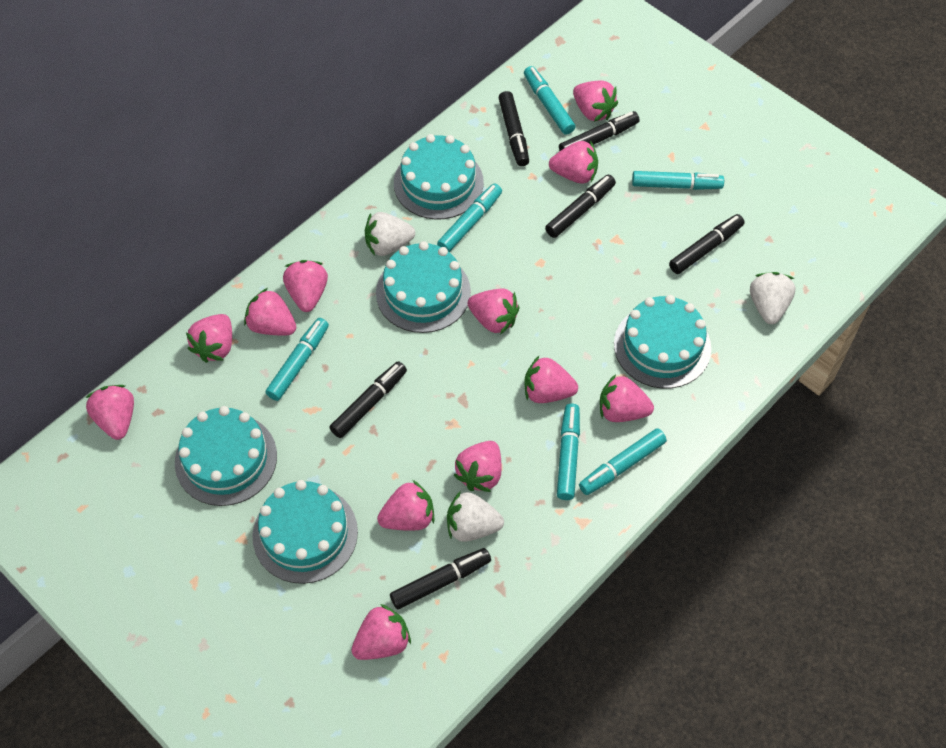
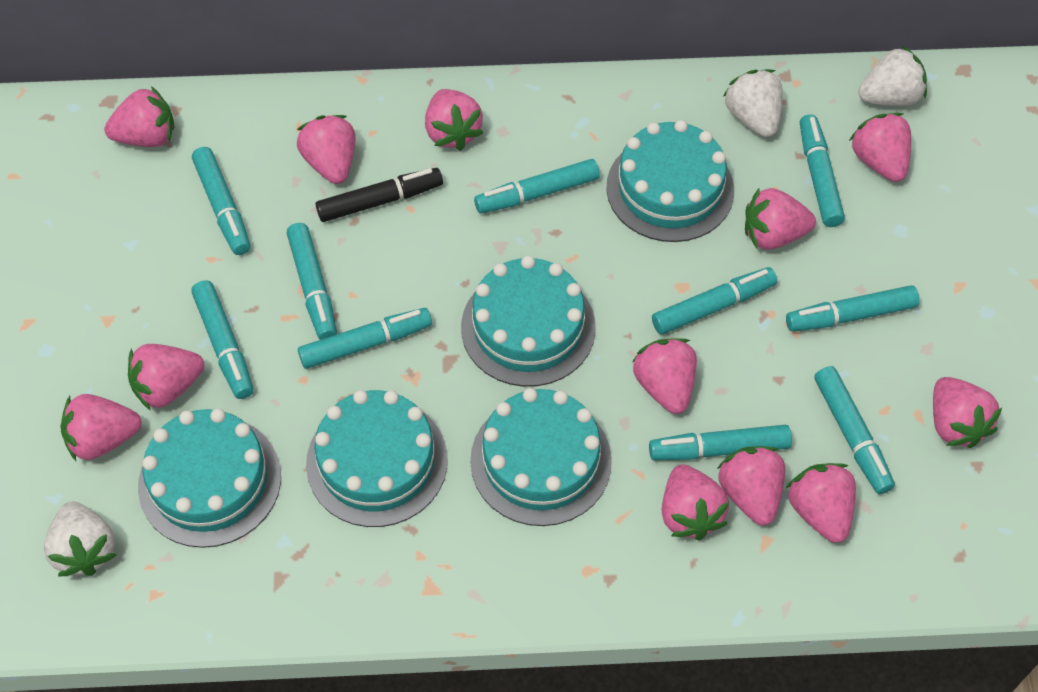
black marker: 6 -> 1
turquoise marker: 6 -> 10

